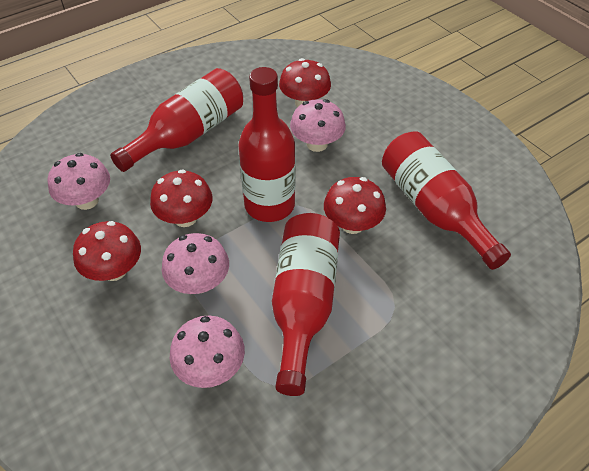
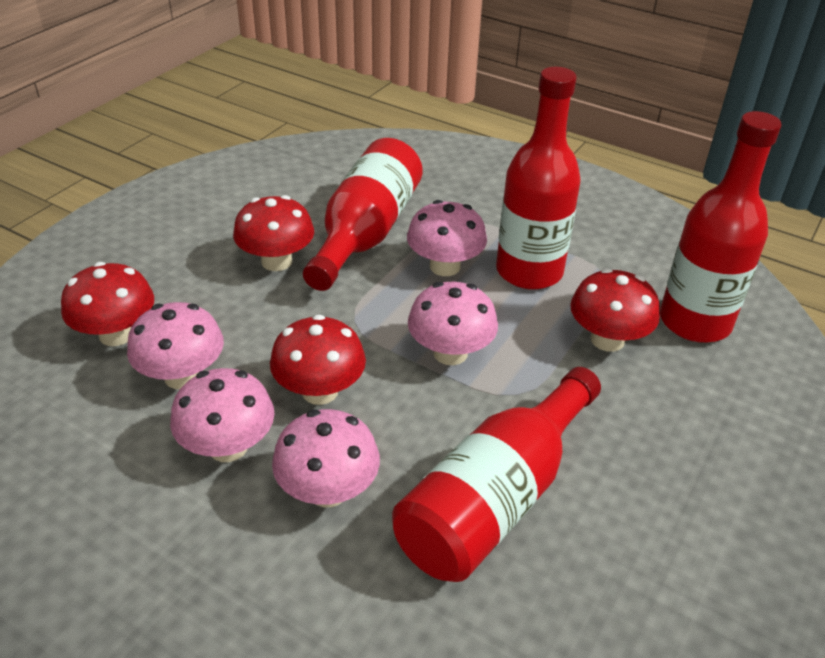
pink mushroom: 4 -> 5

